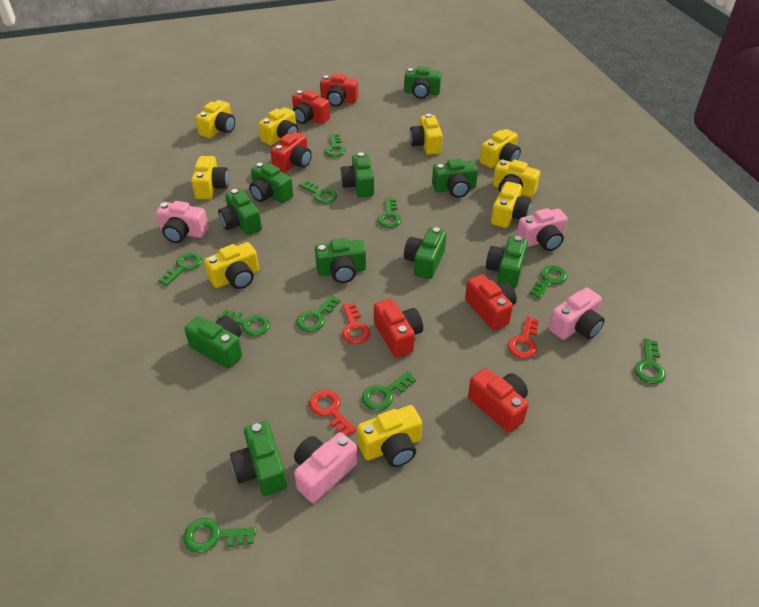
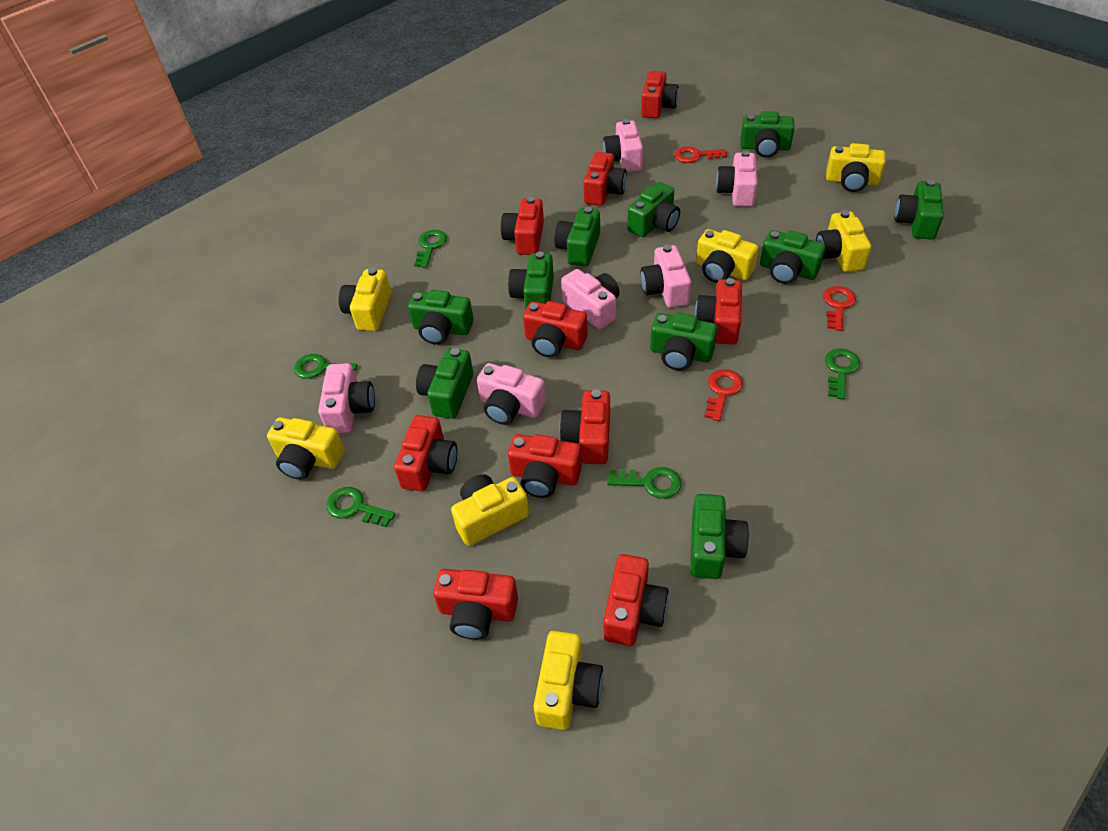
green key: 10 -> 5
pink camera: 4 -> 6
red camera: 6 -> 10
yellow camera: 9 -> 7

